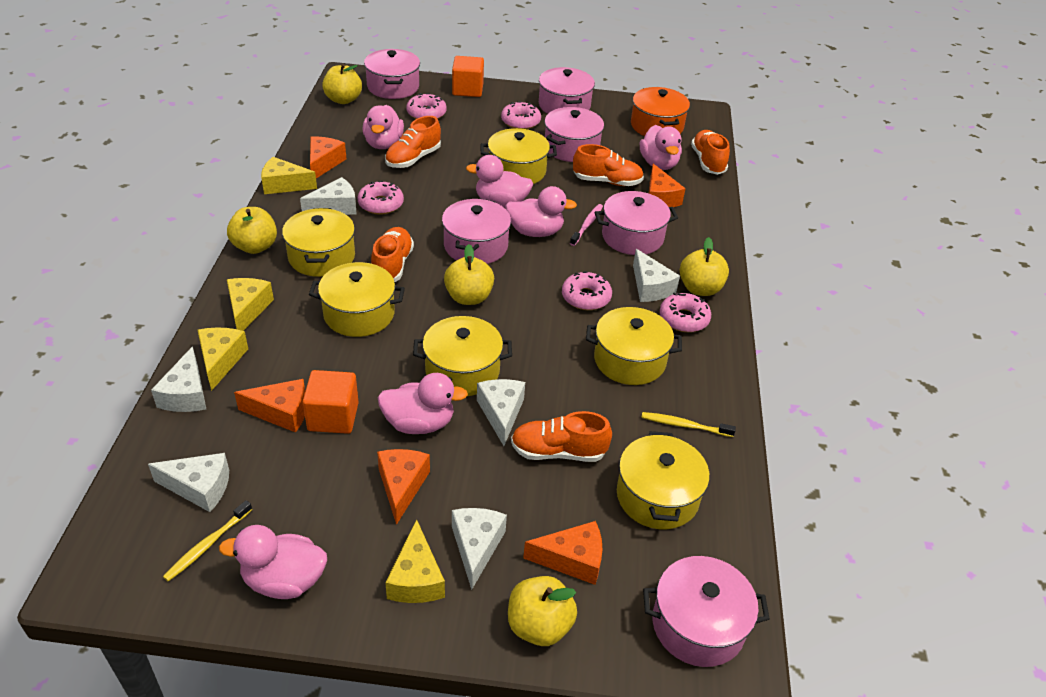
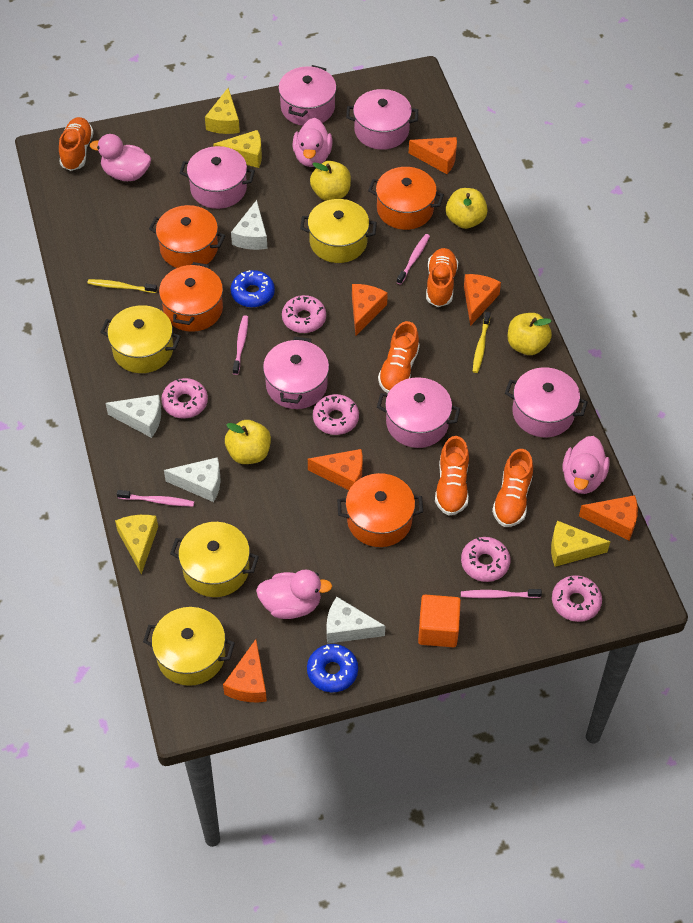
blue donut: 0 -> 2
orange cheese: 5 -> 6
orange cube: 2 -> 1
orange pot: 1 -> 4
pink duck: 6 -> 4
pink toothbrush: 1 -> 4
white cheese: 6 -> 4
yellow apple: 5 -> 4
yellow pot: 6 -> 4

